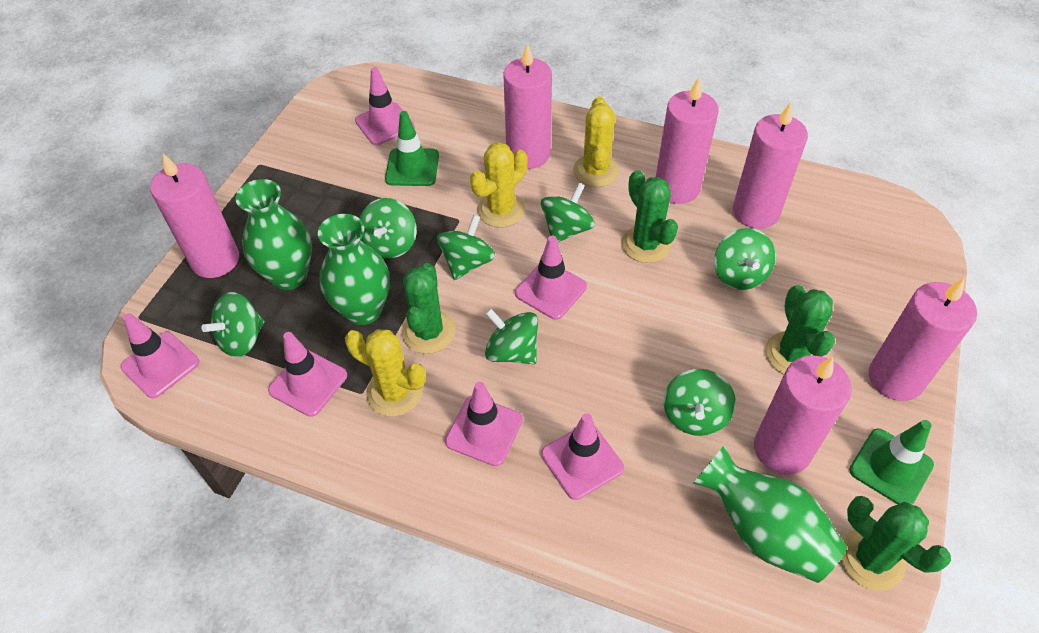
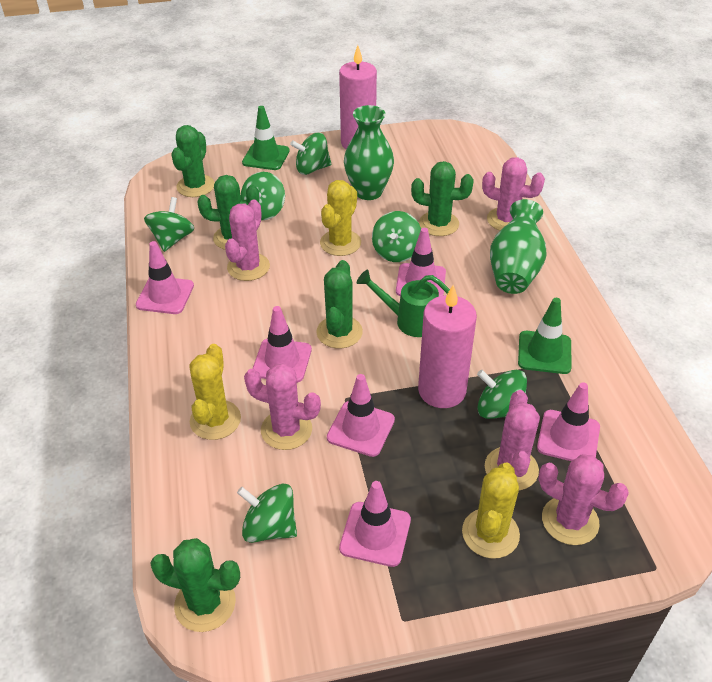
green cactus: 4 -> 5
green spinning top: 7 -> 6
green vase: 3 -> 2
green watering can: 0 -> 1
pink cactus: 0 -> 5
pink candle: 6 -> 2

